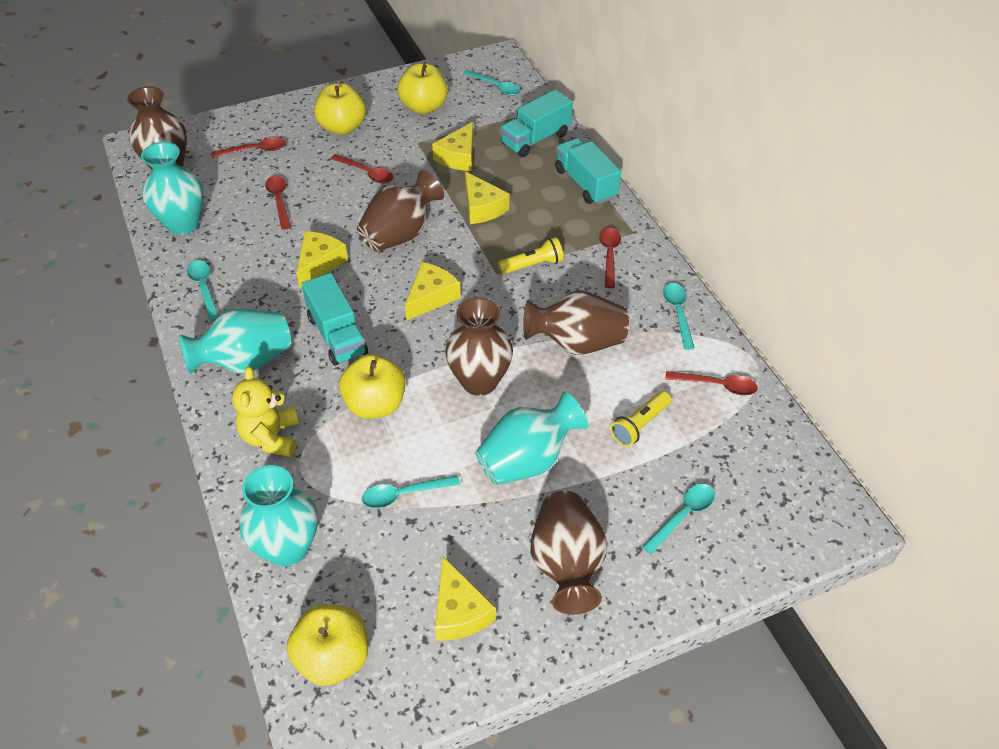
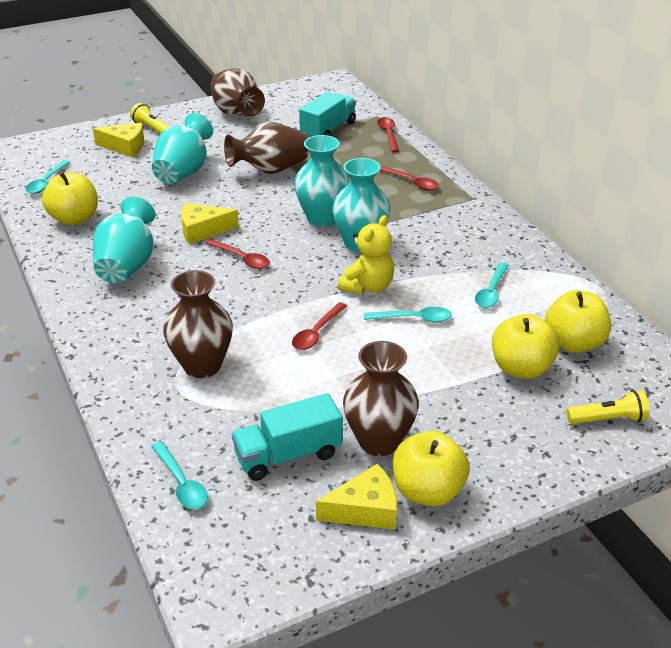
brown vase: 5 -> 4
red spoon: 5 -> 4
turquoise spoon: 5 -> 4
turquoise truck: 3 -> 2
yellow cheese: 5 -> 3

